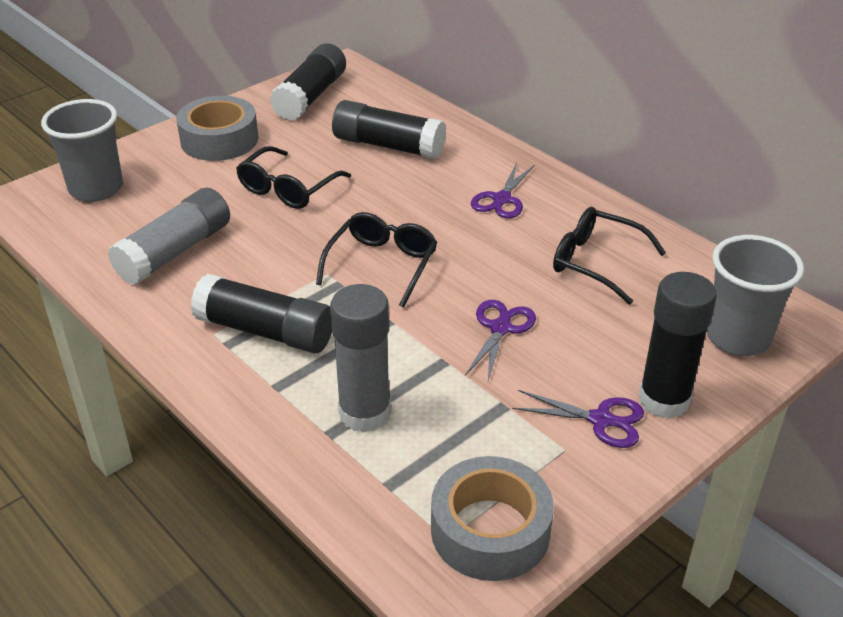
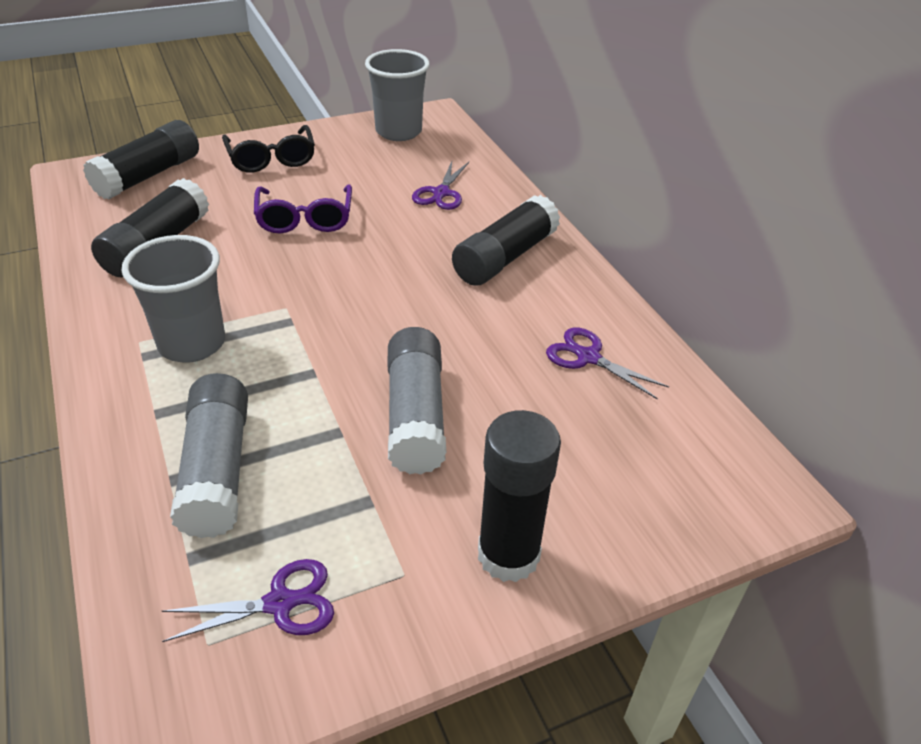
black glasses: 3 -> 1
grey tape: 2 -> 0
purple glasses: 0 -> 1

